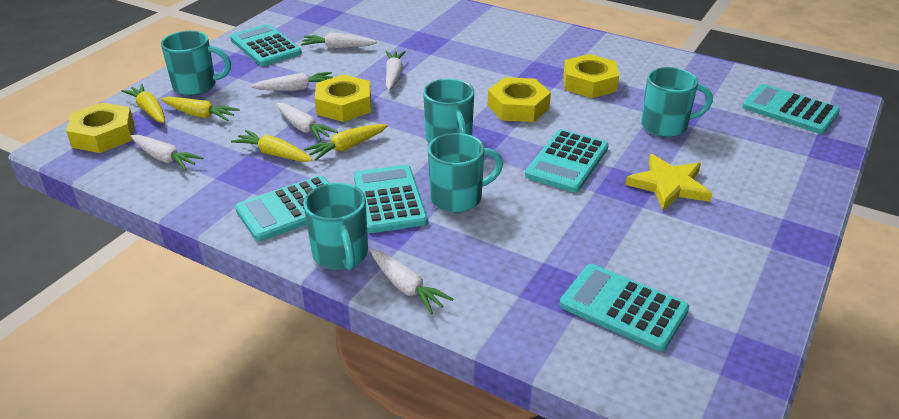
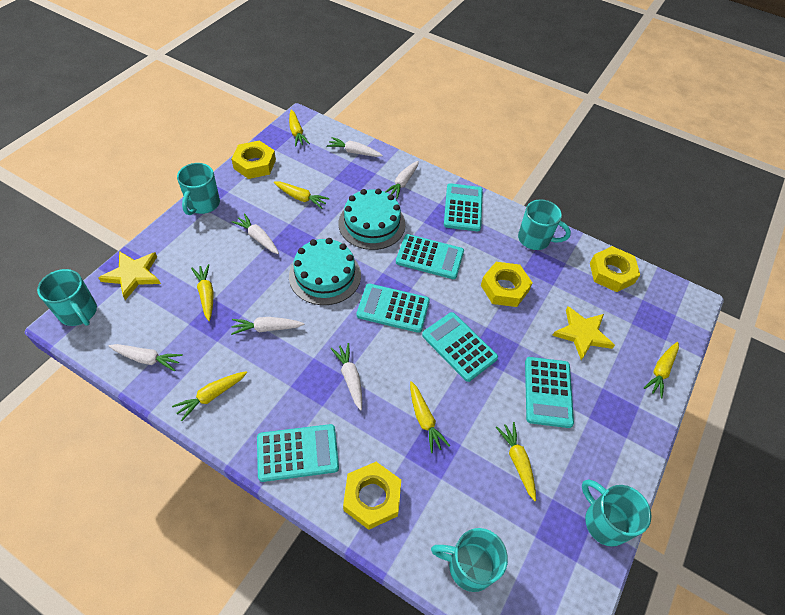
turquoise cake: 0 -> 2
yellow carrot: 4 -> 7
yellow star: 1 -> 2

